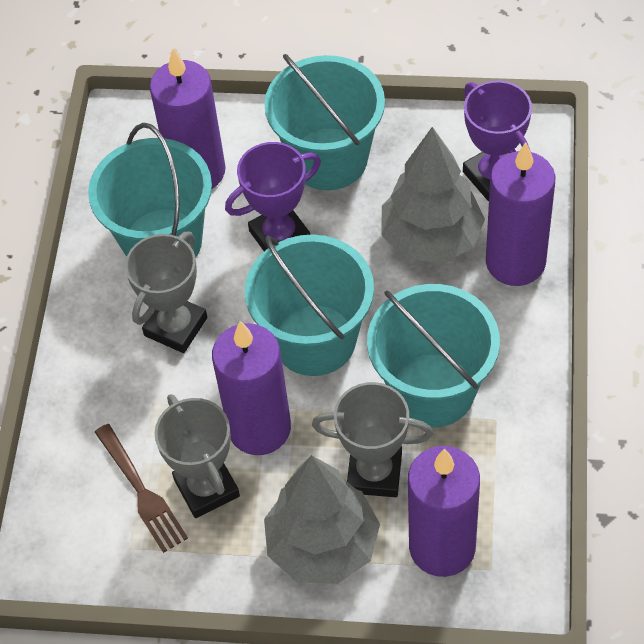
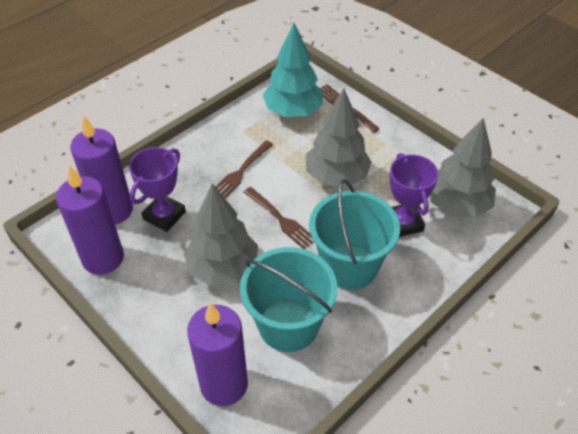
brown fork: 1 -> 3
grey tree: 2 -> 3
grey trophy: 3 -> 0
purple candle: 4 -> 3
turquoise bucket: 4 -> 2
turquoise tree: 0 -> 1

